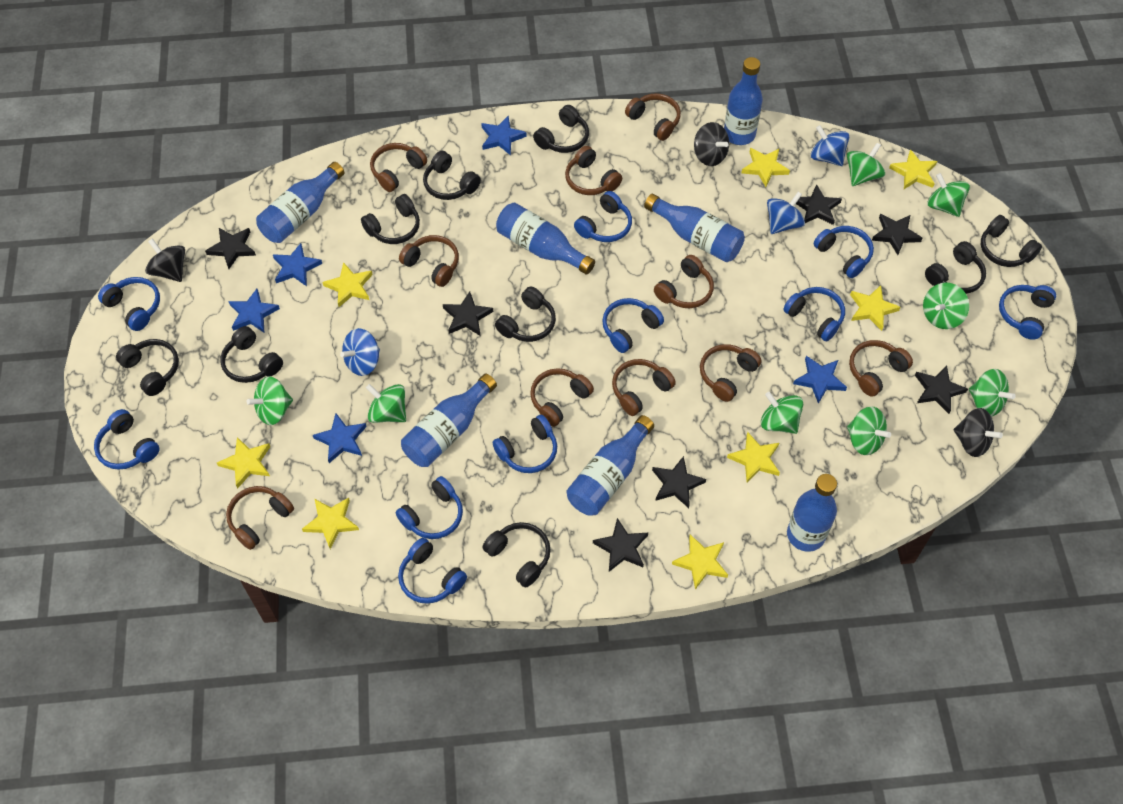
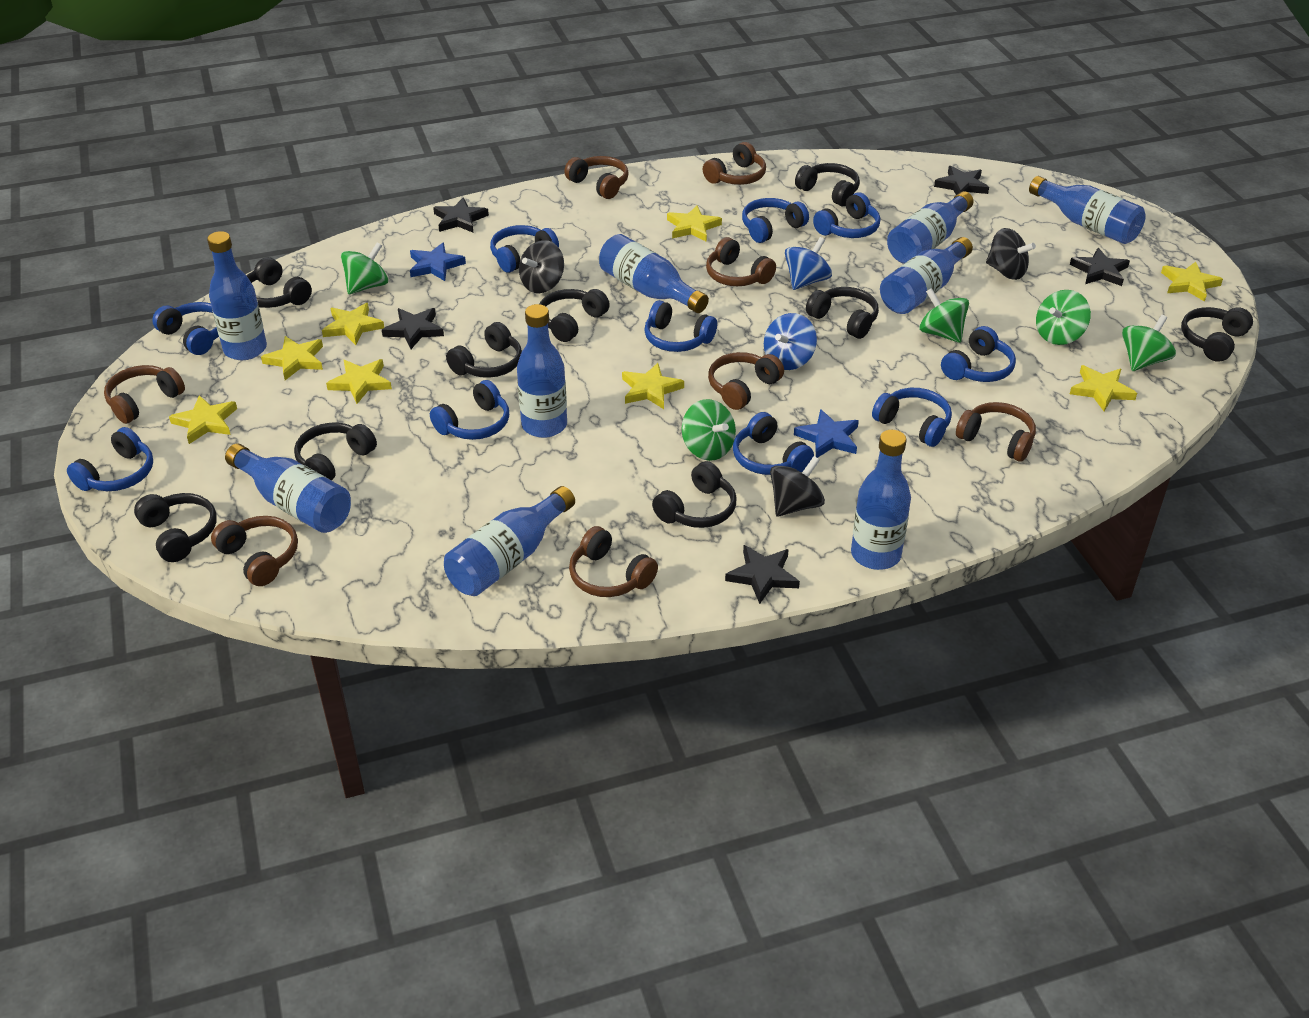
black star: 7 -> 5
blue bottle: 7 -> 9
blue spinning top: 3 -> 2
blue star: 5 -> 2
brown headphones: 10 -> 8
green spinning top: 8 -> 5

